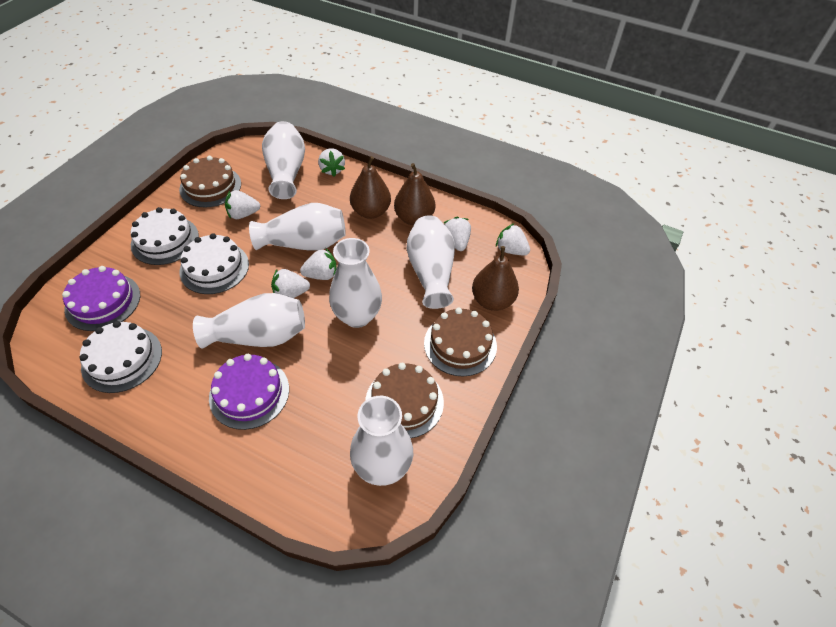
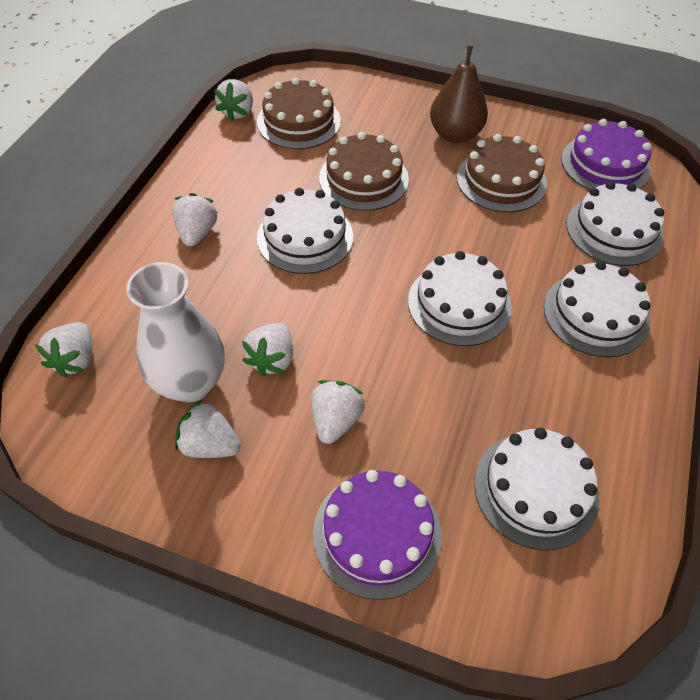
brown pear: 3 -> 1
white cake: 3 -> 5
white vase: 6 -> 1

